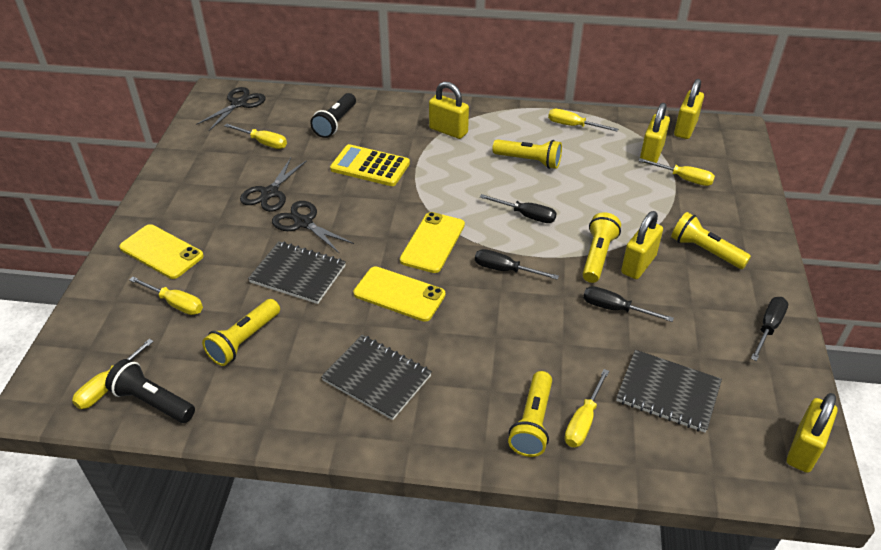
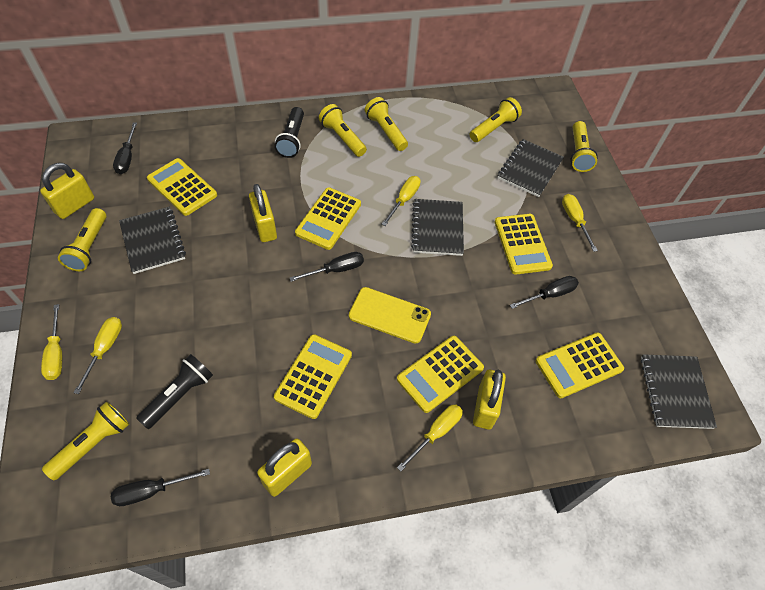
black notebook: 3 -> 4
black scissors: 3 -> 0
yellow calculator: 1 -> 6
yellow flashlight: 5 -> 6
yellow padlock: 5 -> 4
yellow phone: 3 -> 1
yellow screwdriver: 6 -> 5

